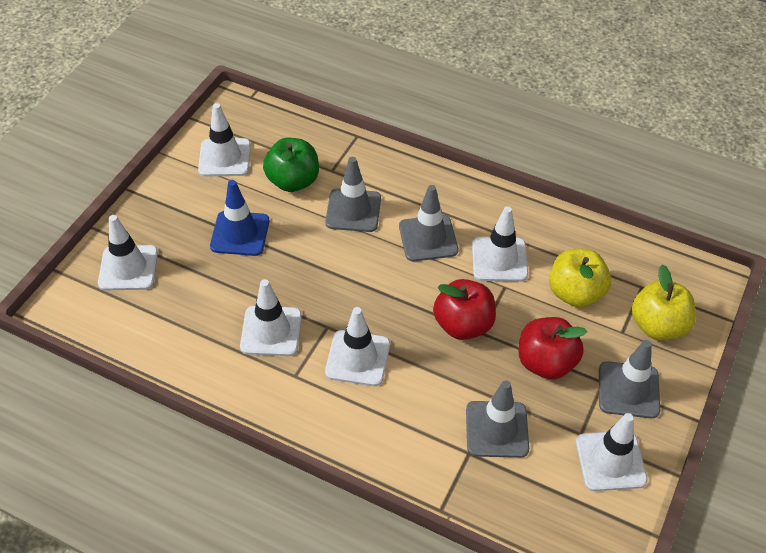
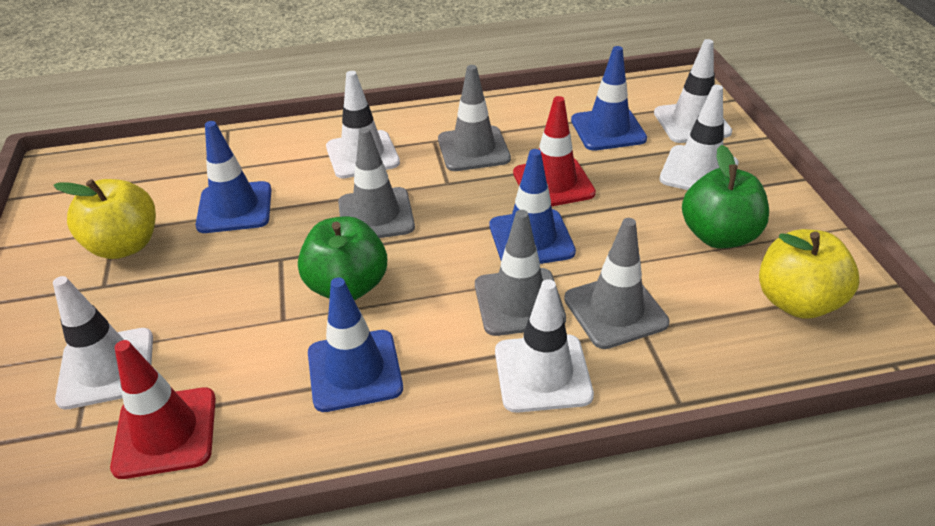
blue traffic cone: 1 -> 4
green apple: 1 -> 2
red apple: 2 -> 0
red traffic cone: 0 -> 2
white traffic cone: 6 -> 5

